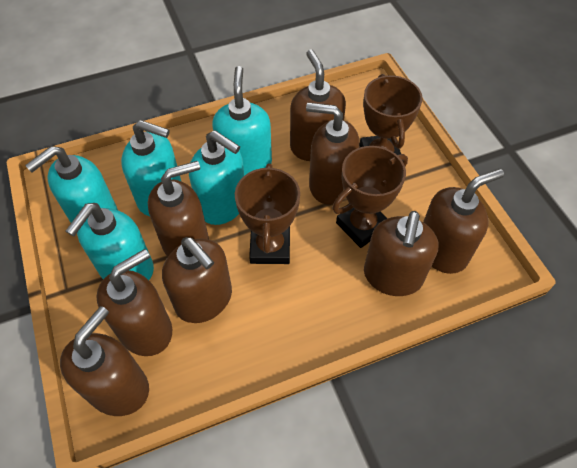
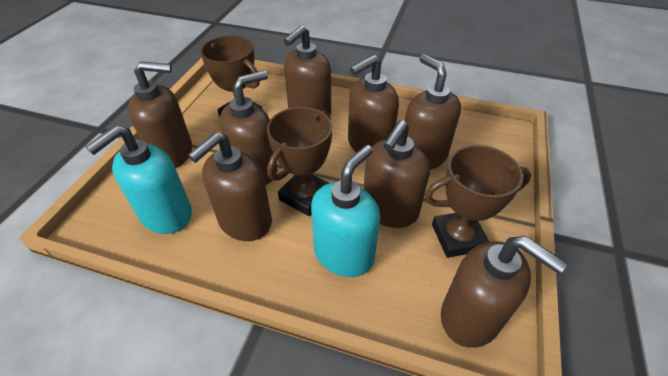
turquoise soap dispenser: 5 -> 2

